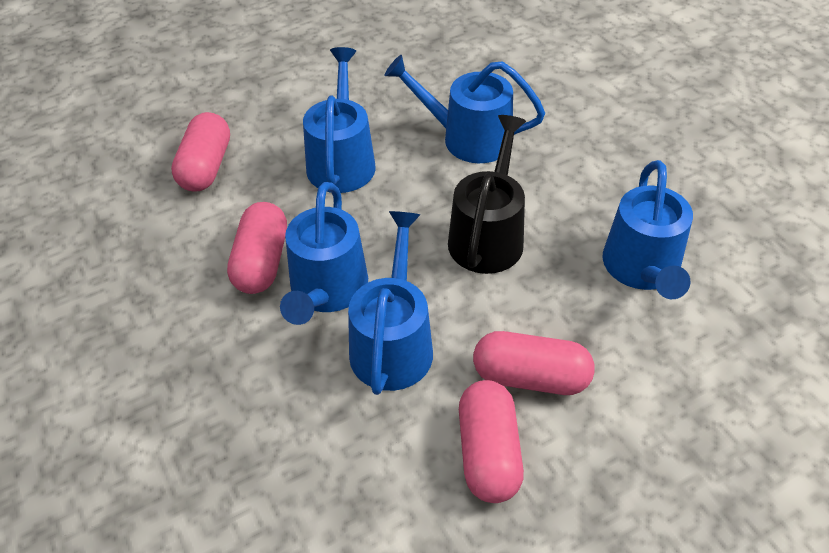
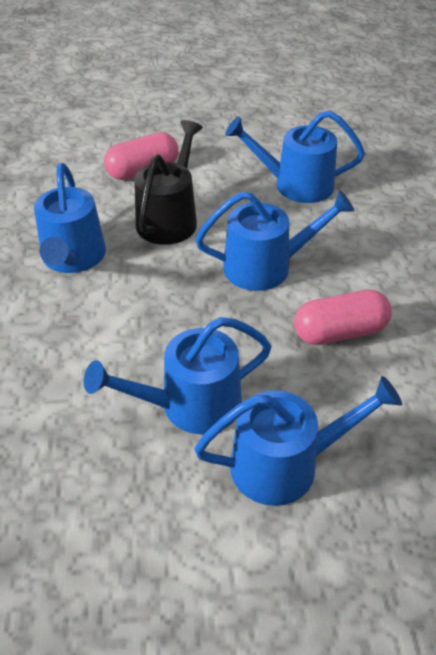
pink capsule: 4 -> 2

